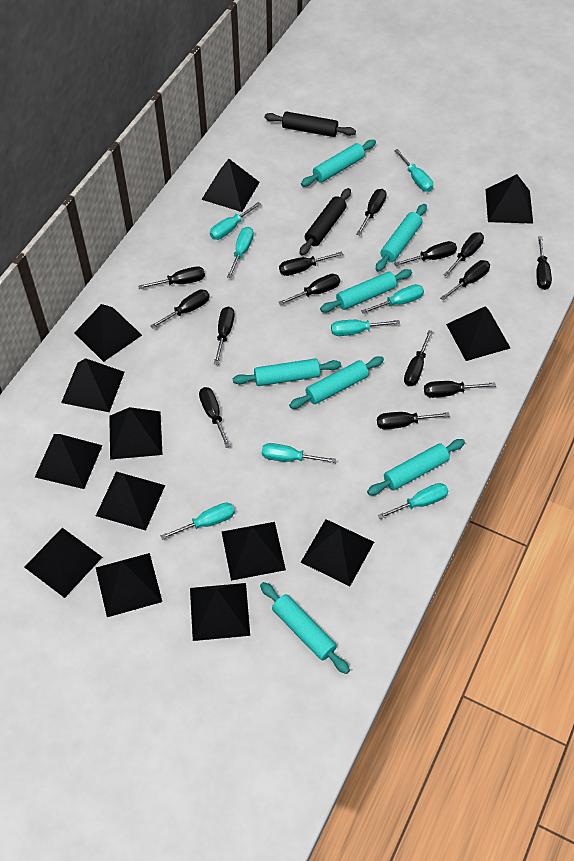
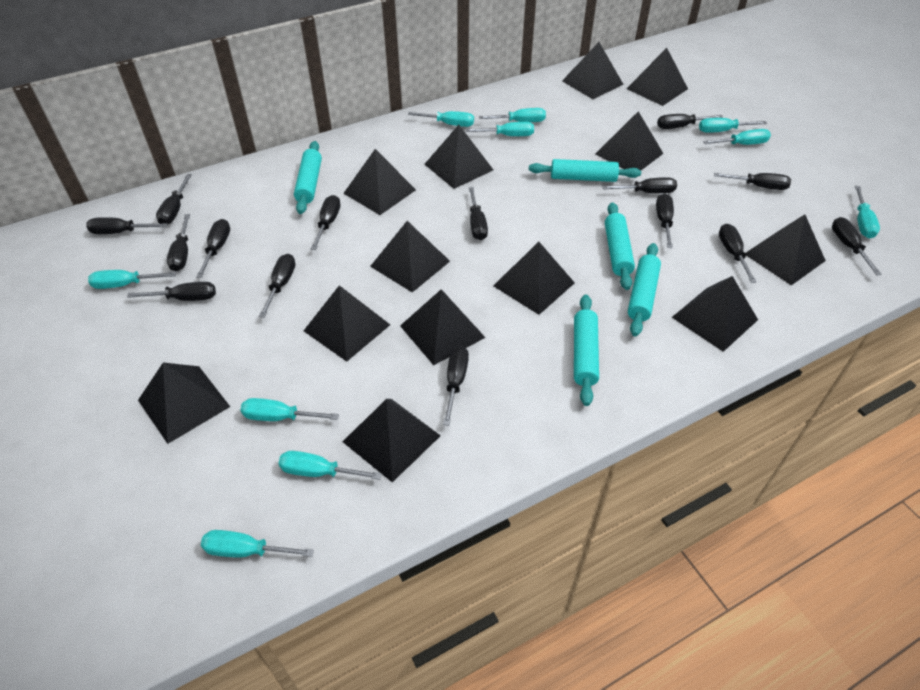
black rolling pin: 2 -> 0
black screwdriver: 14 -> 15
turquoise rolling pin: 7 -> 5
turquoise screwdriver: 8 -> 10

